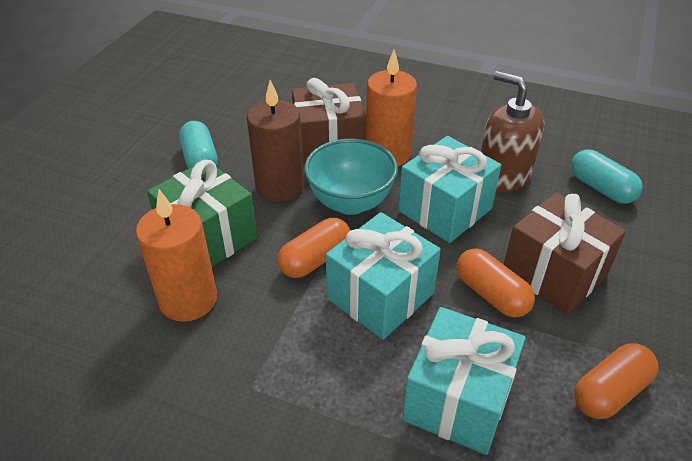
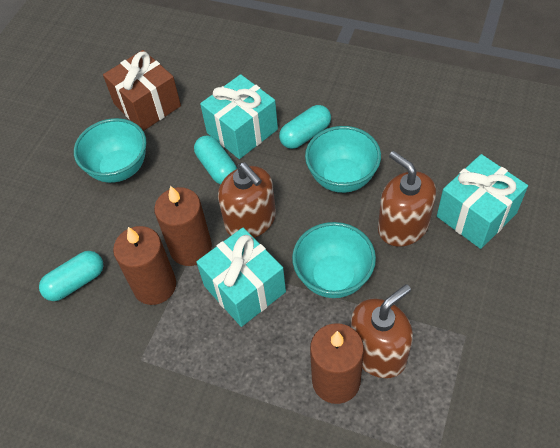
brown candle: 1 -> 3
brown gift: 2 -> 1
brown soap dispenser: 1 -> 3
green gift: 1 -> 0
orange candle: 2 -> 0
orange capsule: 3 -> 0
turquoise bowl: 1 -> 3
turquoise capsule: 2 -> 3

